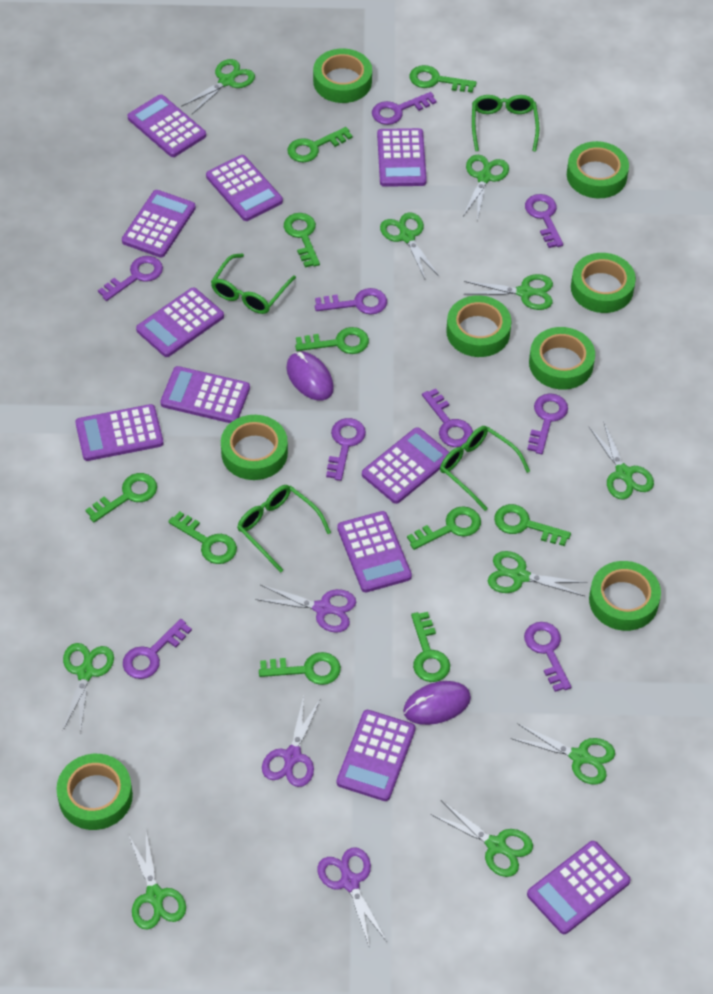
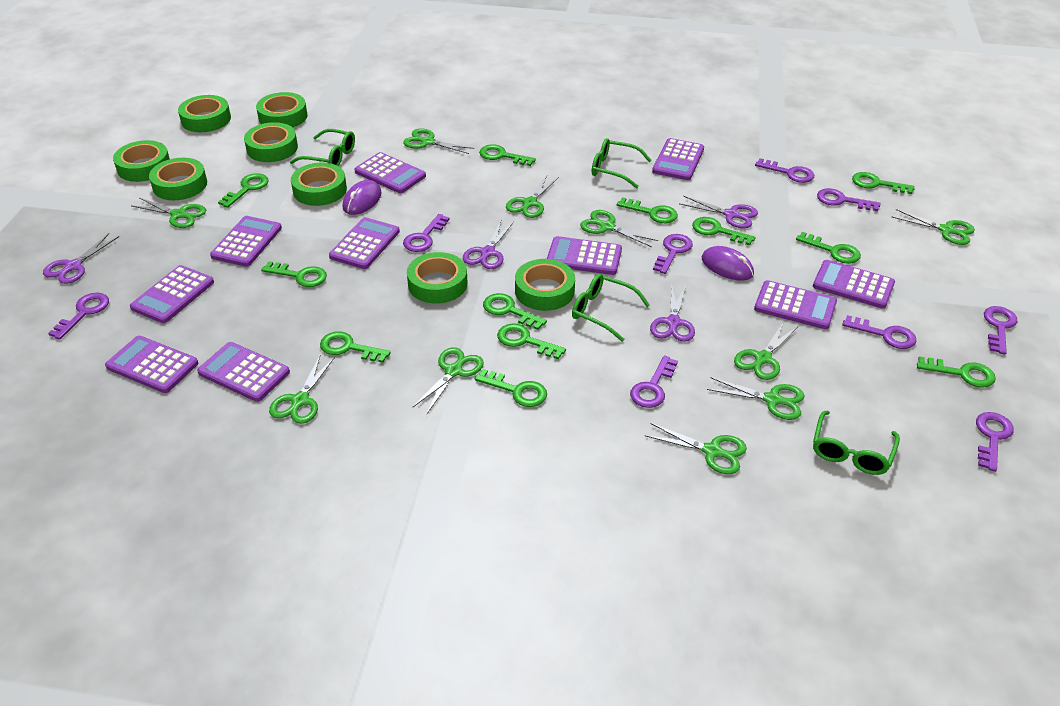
green key: 10 -> 12
purple calculator: 11 -> 10
purple scissors: 3 -> 4

